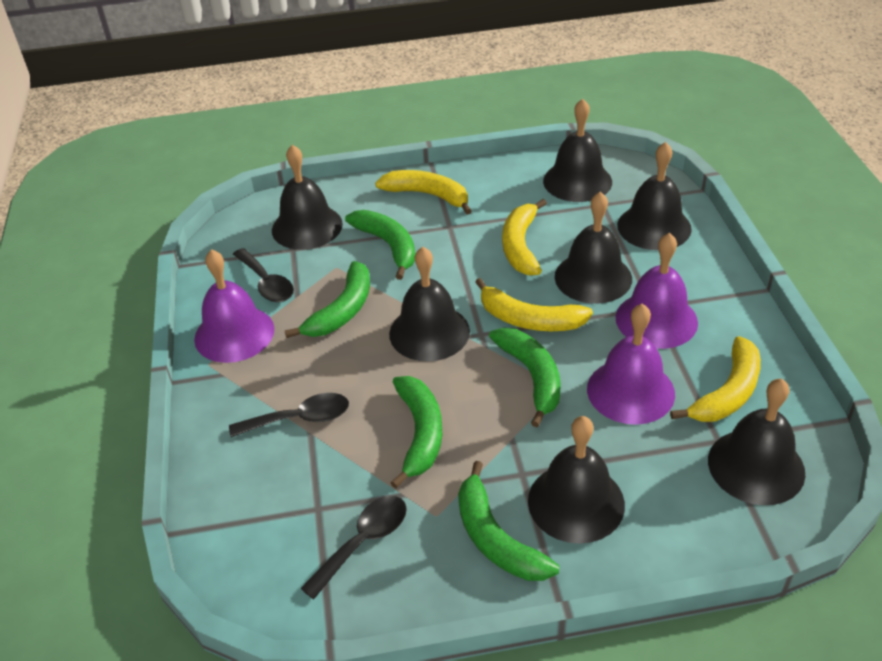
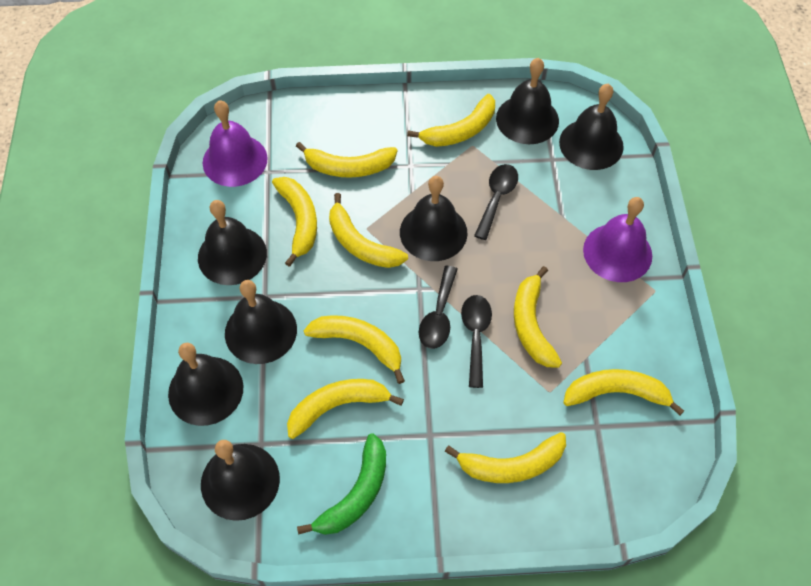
green banana: 5 -> 1
purple bell: 3 -> 2
yellow banana: 4 -> 9

